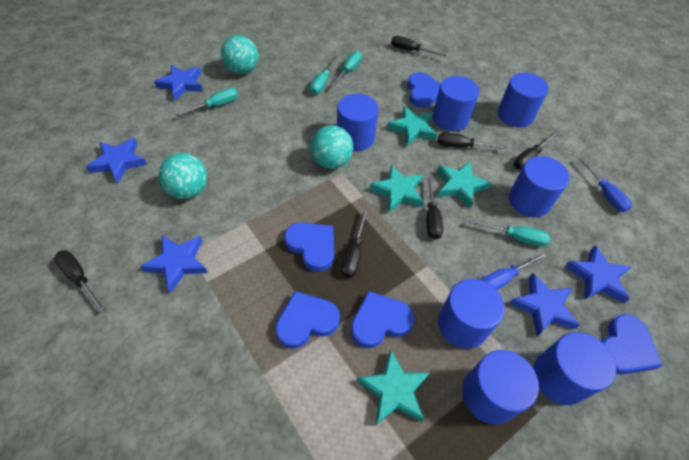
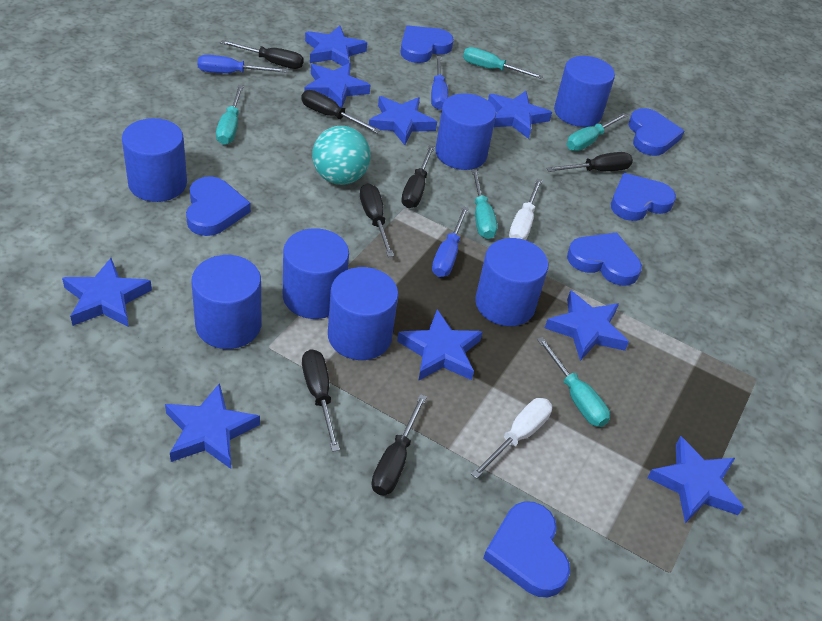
black screwdriver: 6 -> 7
blue heart: 5 -> 6
blue screwdriver: 2 -> 3
blue star: 5 -> 9
turquoise ball: 3 -> 1
turquoise screwdriver: 4 -> 5
turquoise star: 4 -> 0
white screwdriver: 0 -> 2

